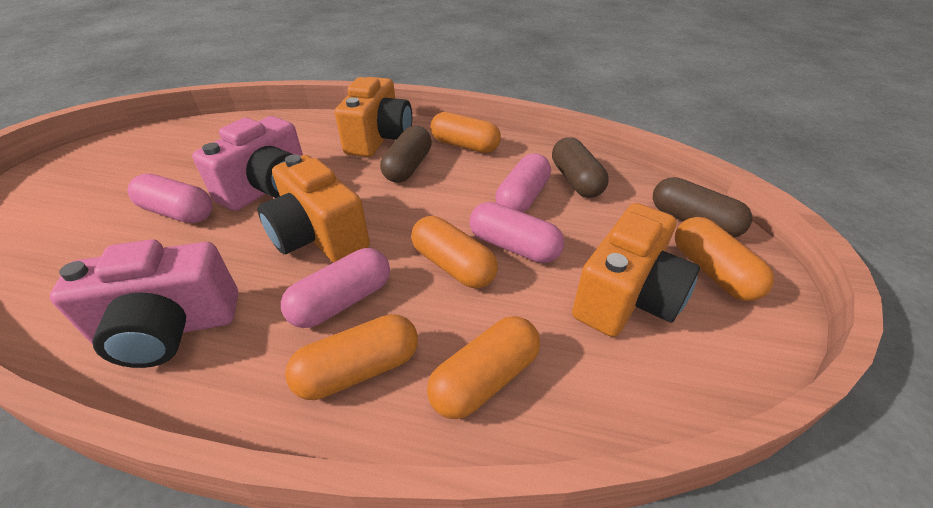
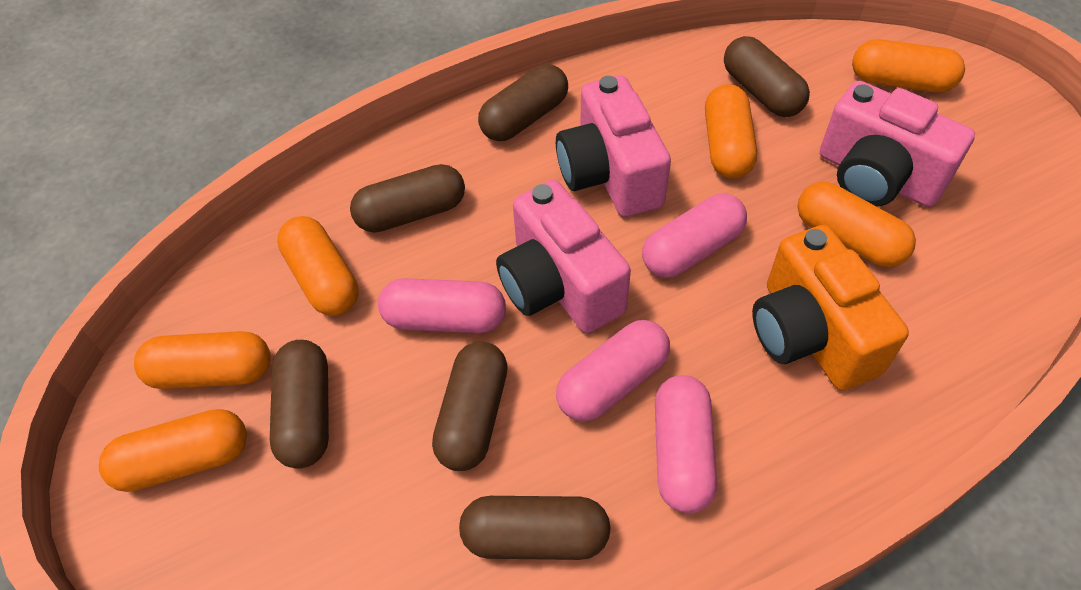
brown capsule: 3 -> 6
orange camera: 3 -> 1
orange capsule: 5 -> 6
pink camera: 2 -> 3

